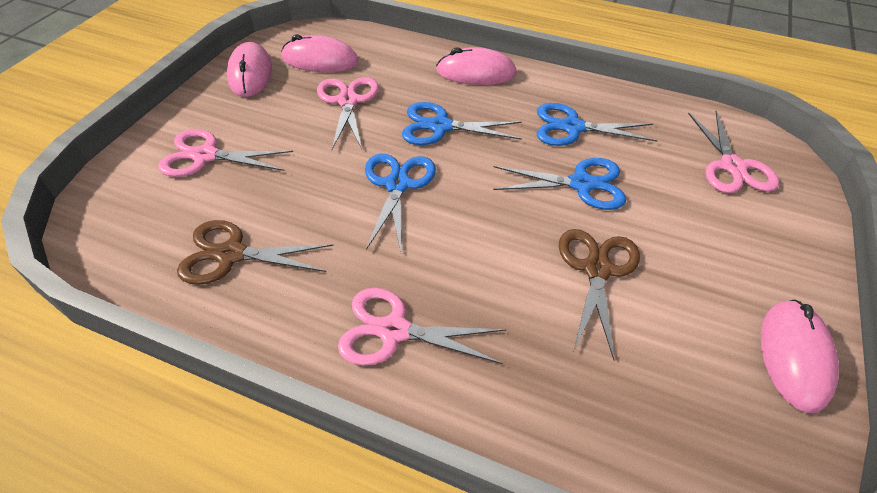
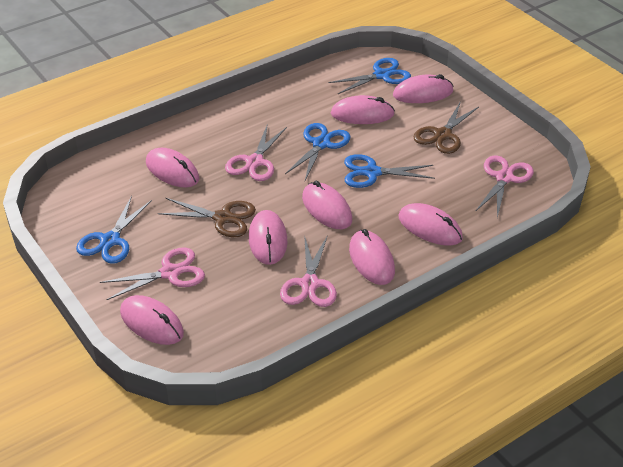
pink mouse: 4 -> 8

